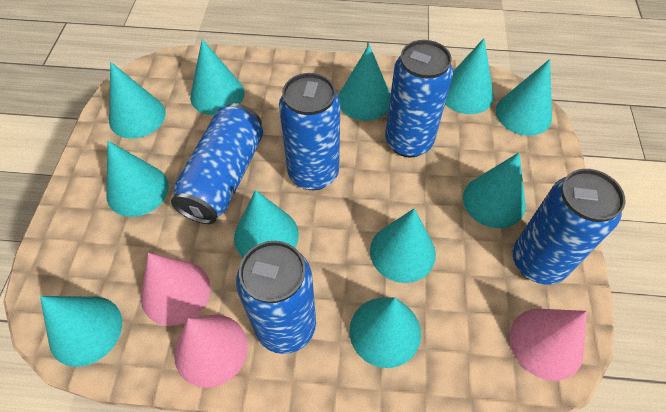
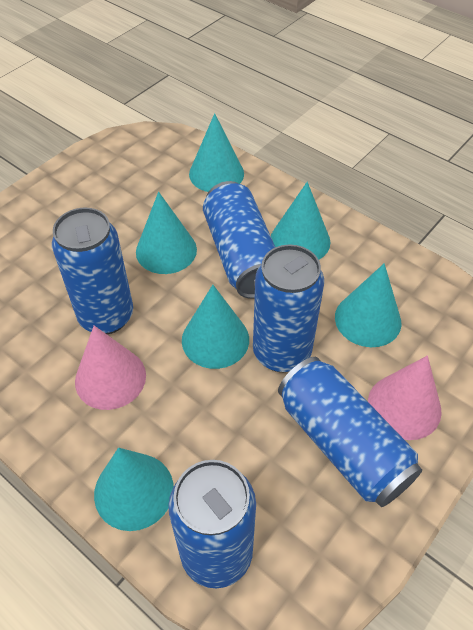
pink cone: 3 -> 2
turquoise cone: 11 -> 6

